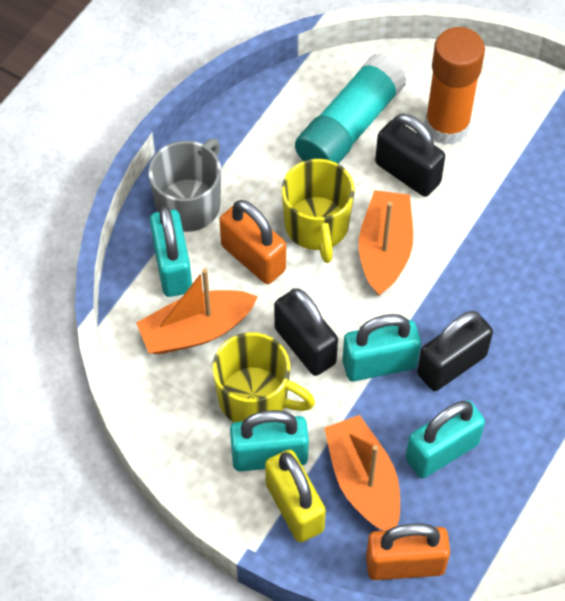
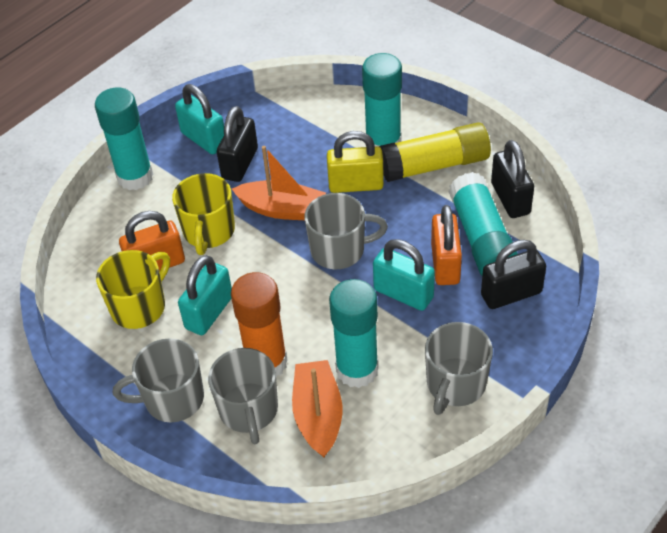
grey mug: 1 -> 4
orange boat: 3 -> 2
turquoise glue stick: 1 -> 4
turquoise padlock: 4 -> 3
yellow glue stick: 0 -> 1

